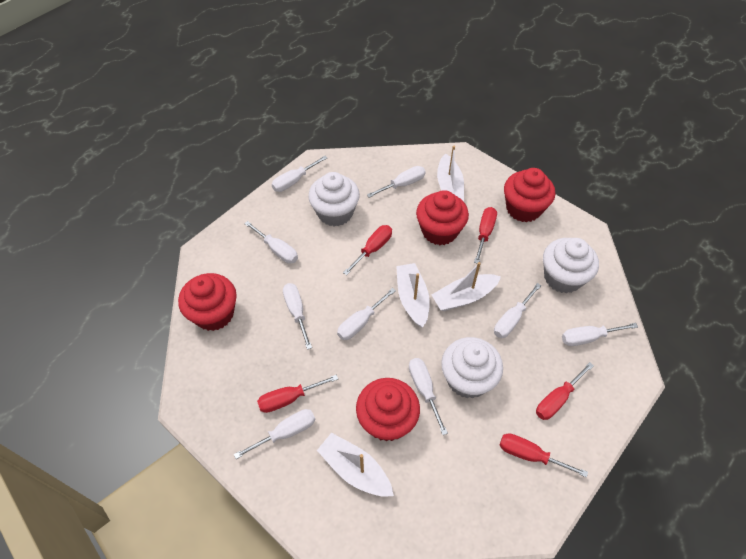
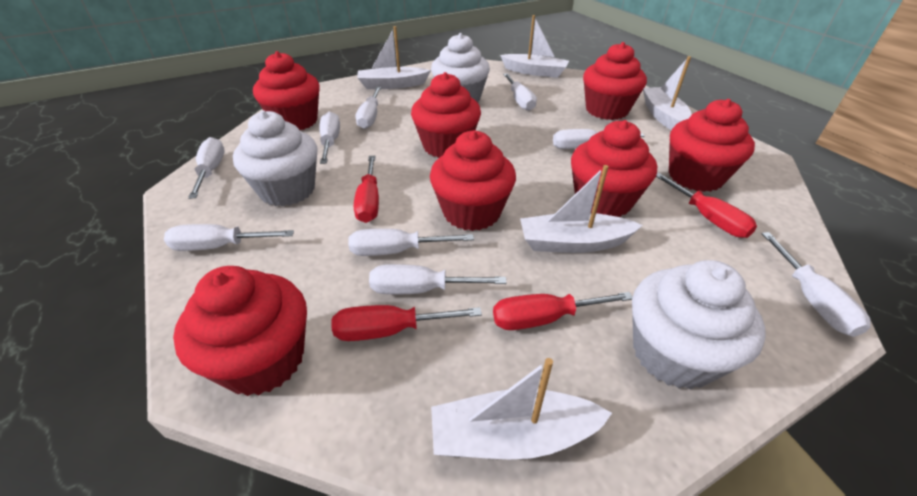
red cupcake: 4 -> 7
red screwdriver: 5 -> 4
white boat: 4 -> 5

